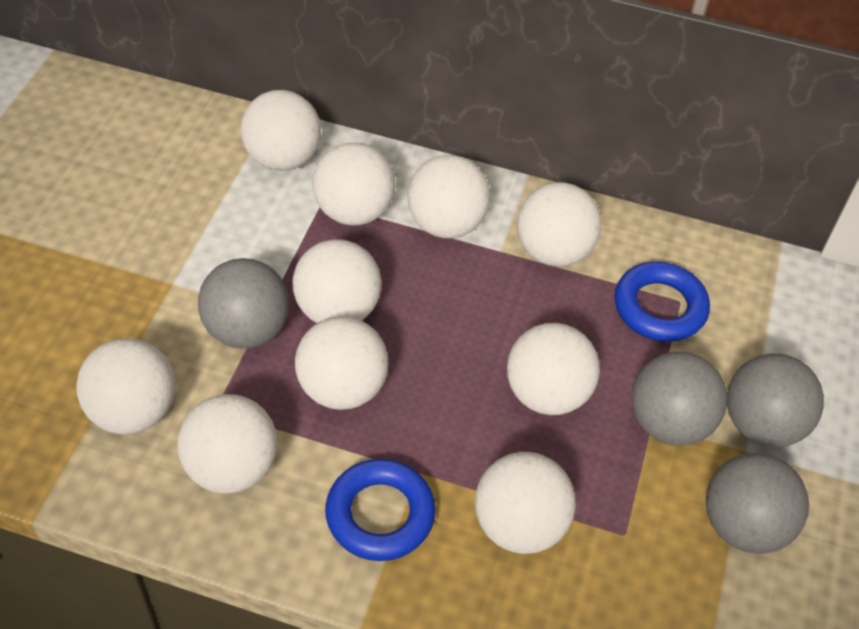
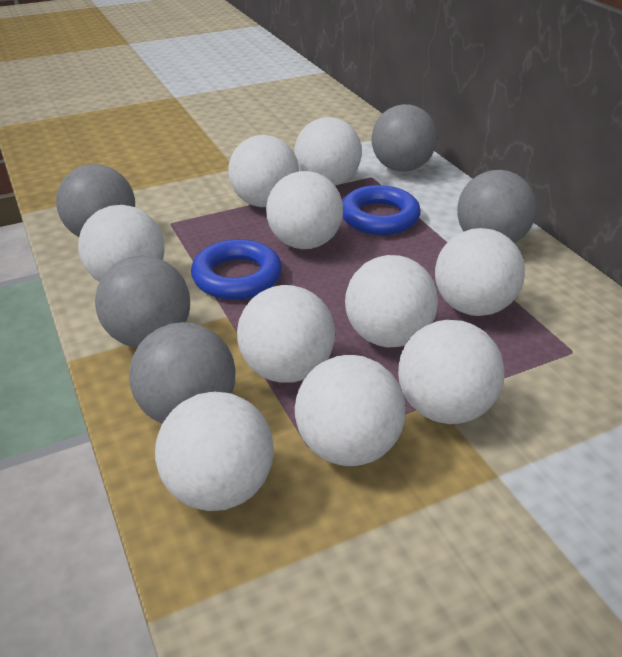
grey ball: 4 -> 5

